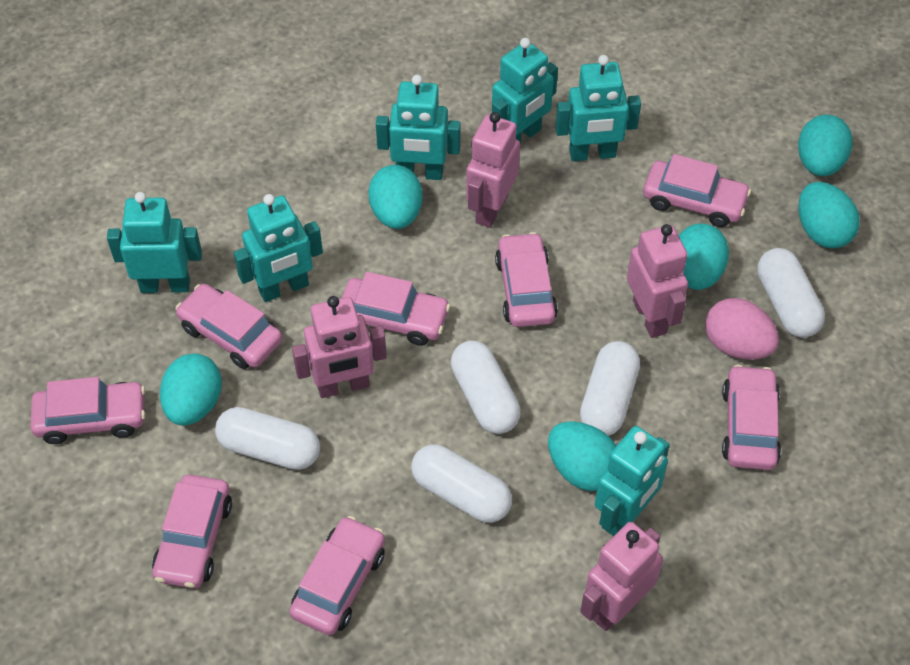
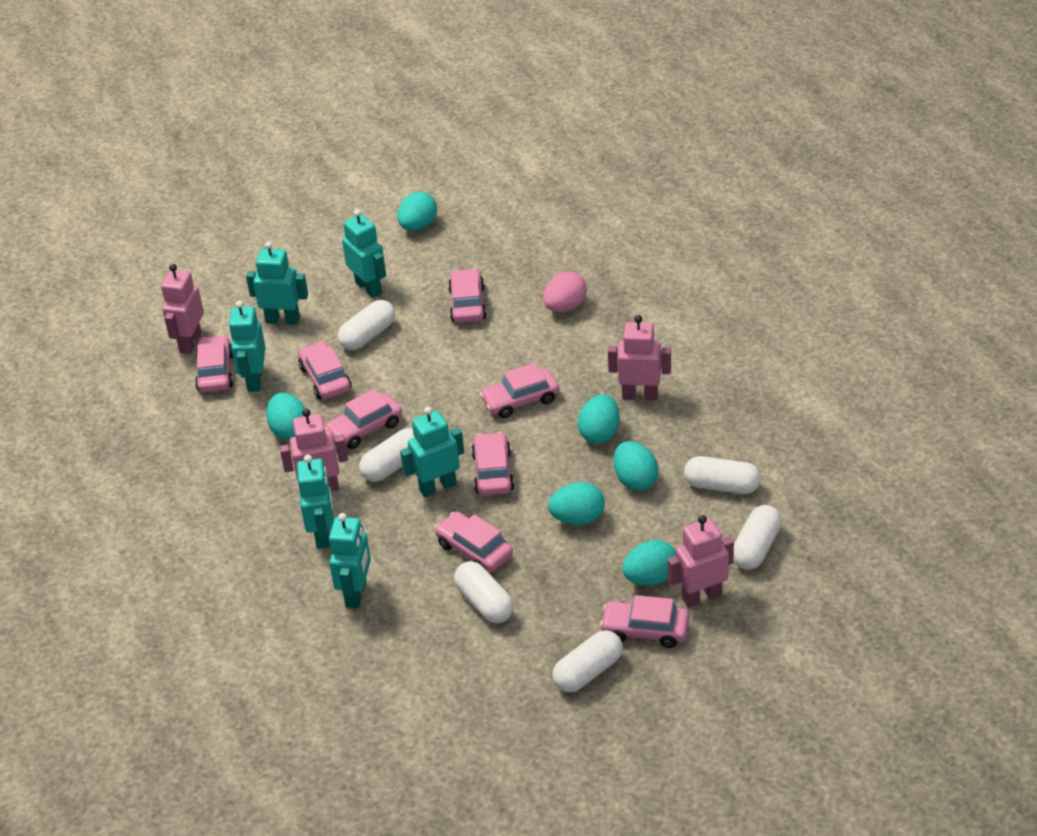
white capsule: 5 -> 6

